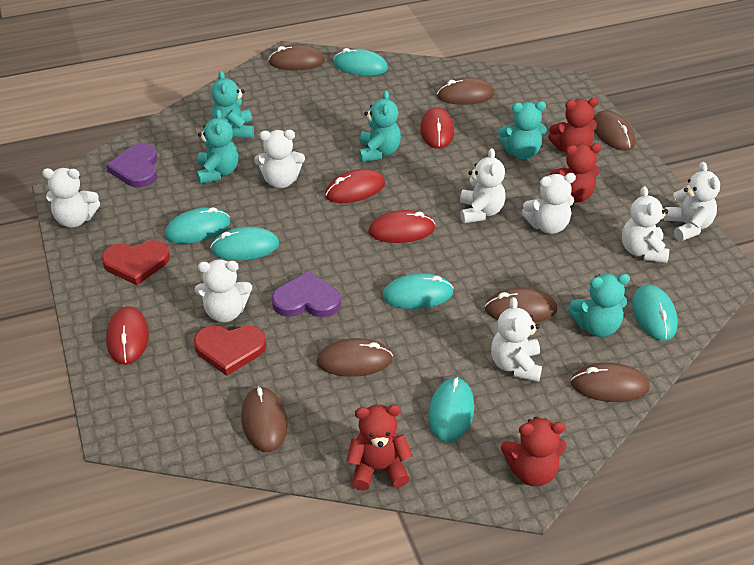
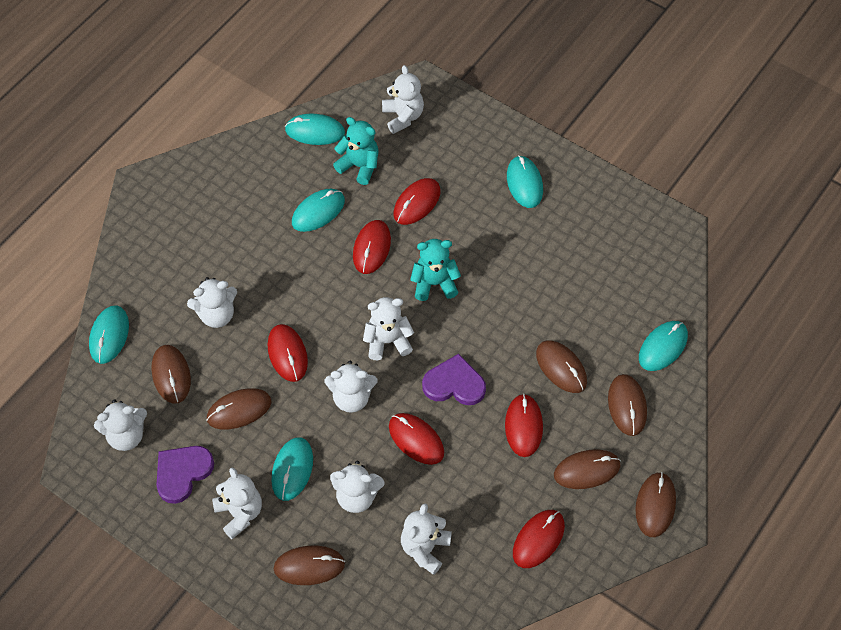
red heart: 2 -> 0
red mouse: 4 -> 6
red teddy bear: 4 -> 0
turquoise teddy bear: 5 -> 2

